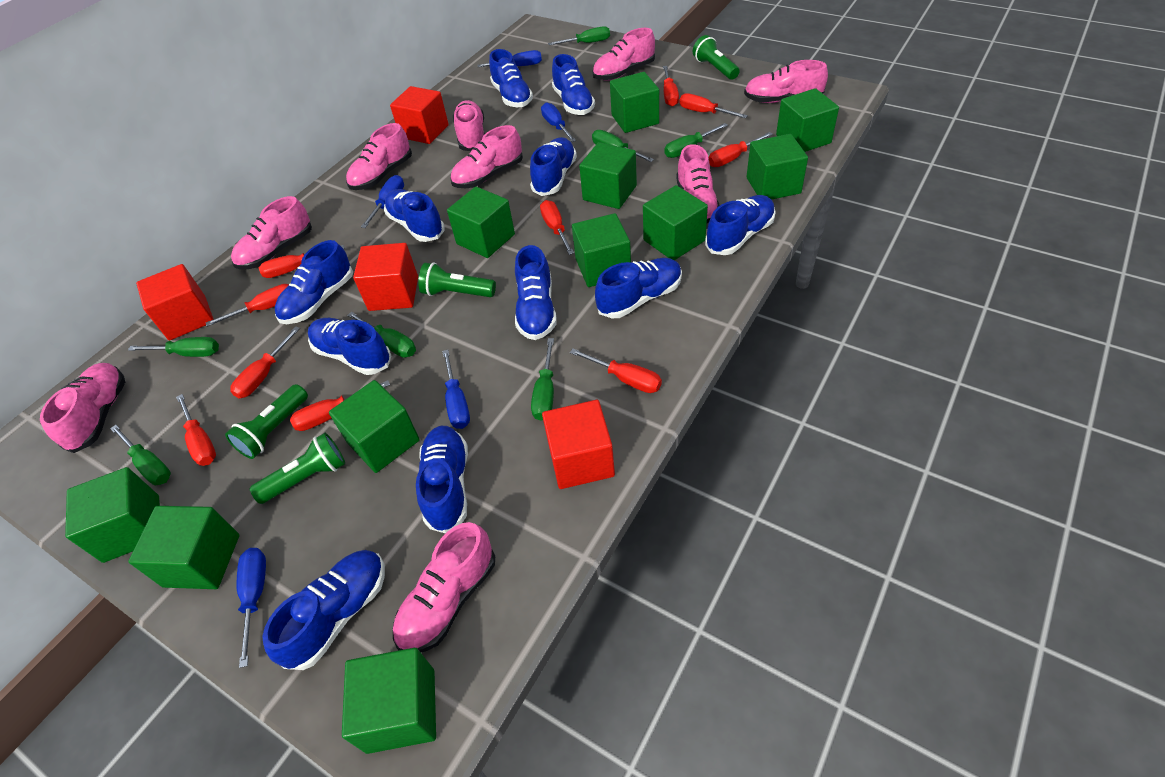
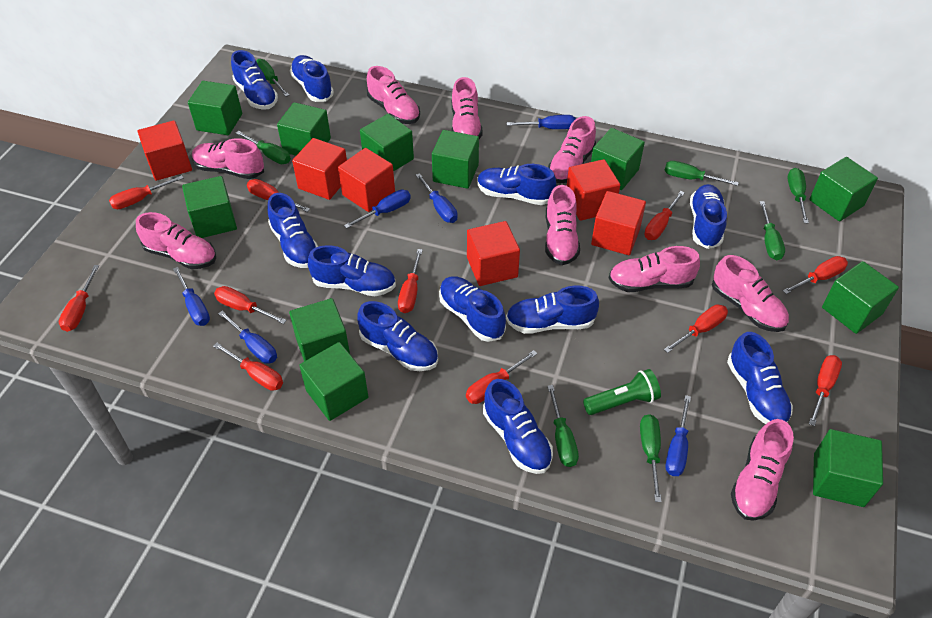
blue screwdriver: 5 -> 6
green flashlight: 4 -> 1
red cube: 4 -> 6
red screwdriver: 10 -> 11

